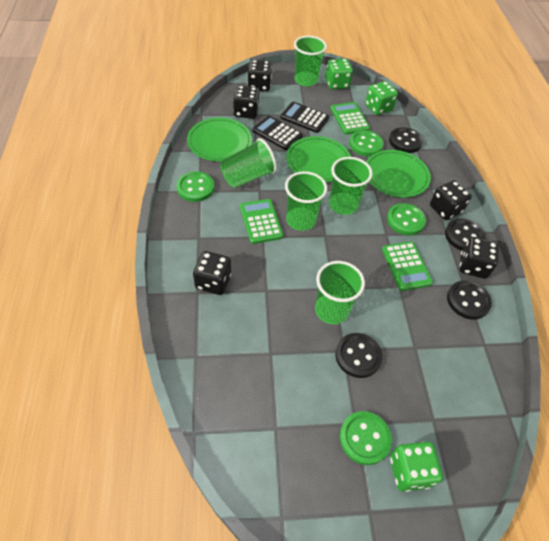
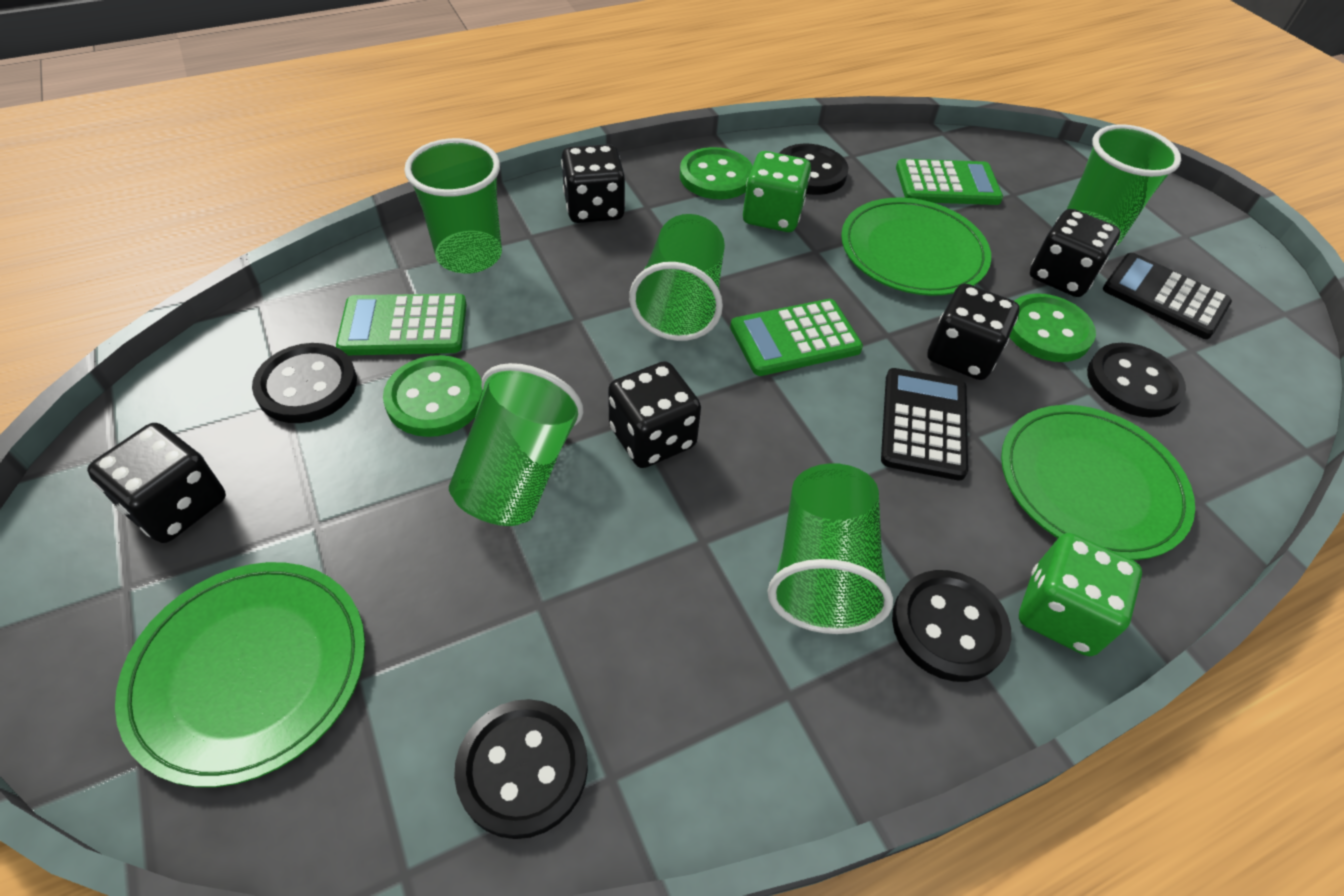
black button: 4 -> 5
green button: 4 -> 3
green dice: 3 -> 2

